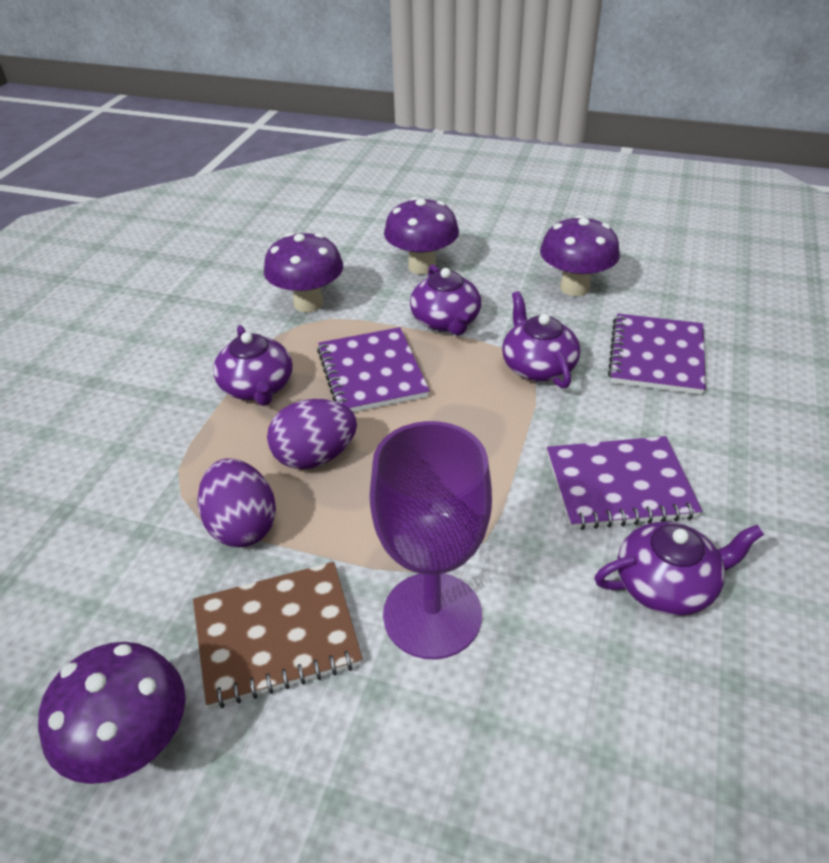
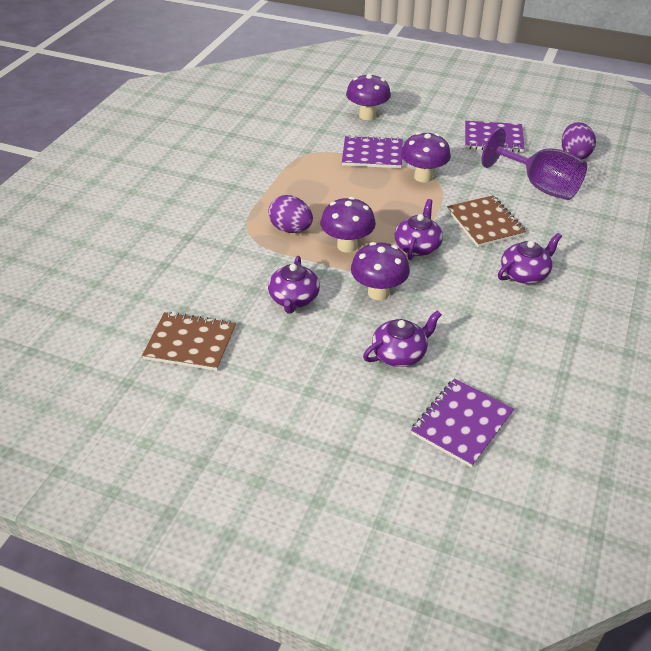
brown notebook: 1 -> 2

